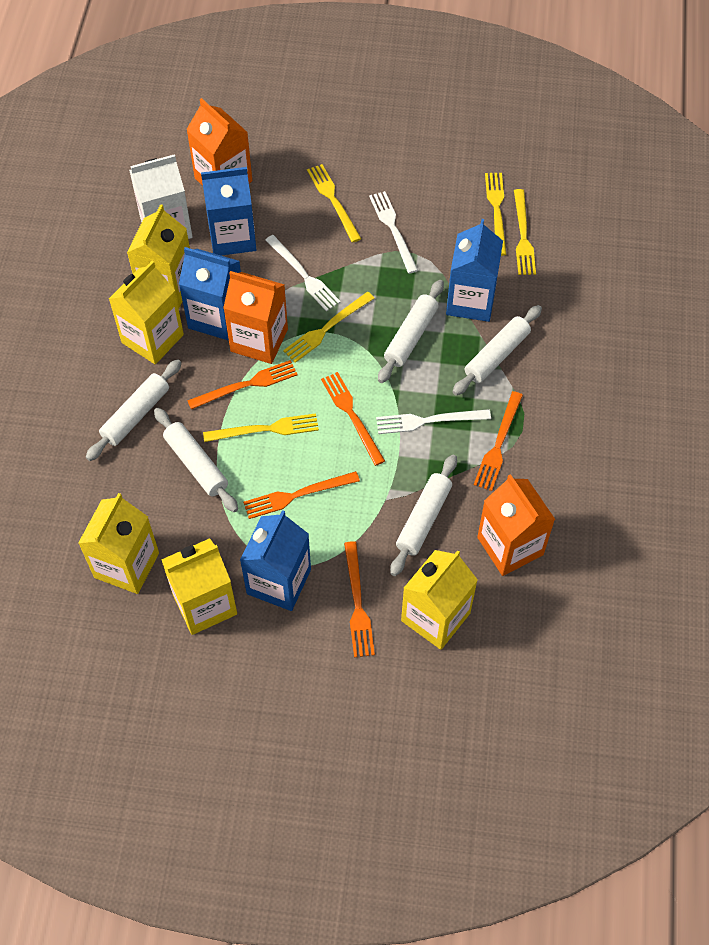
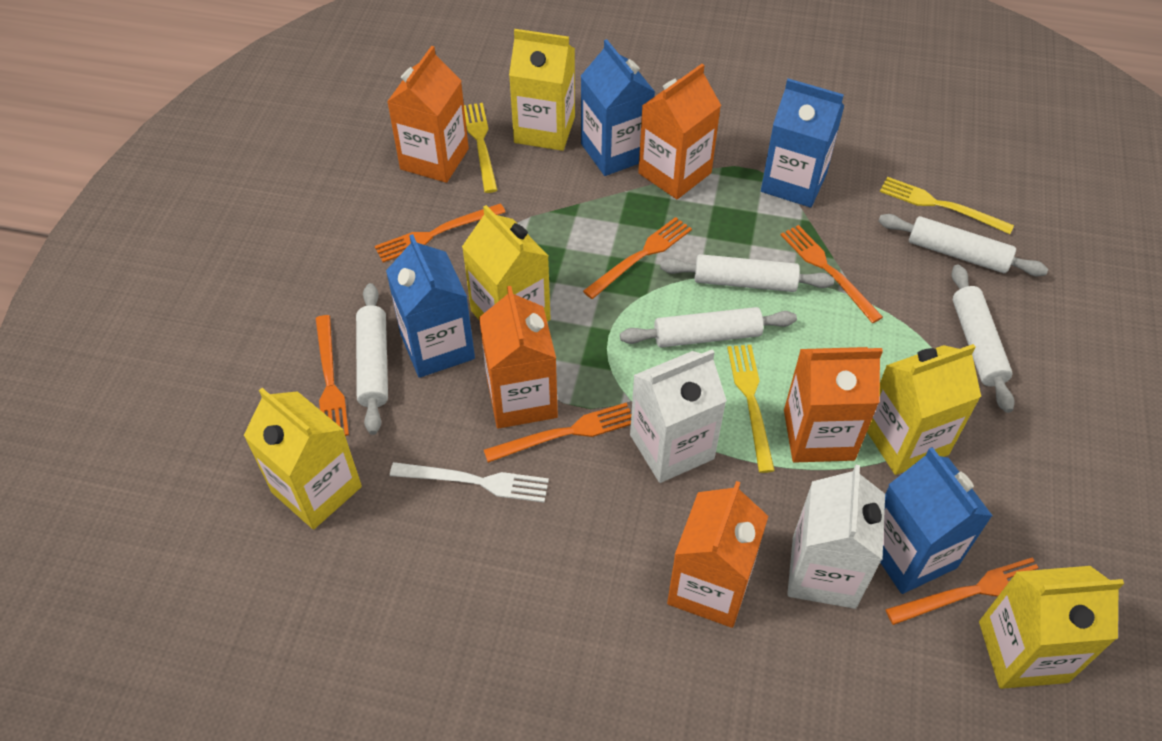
orange carton: 3 -> 5
orange fork: 5 -> 6
white carton: 1 -> 2
white fork: 3 -> 1
yellow fork: 5 -> 3

